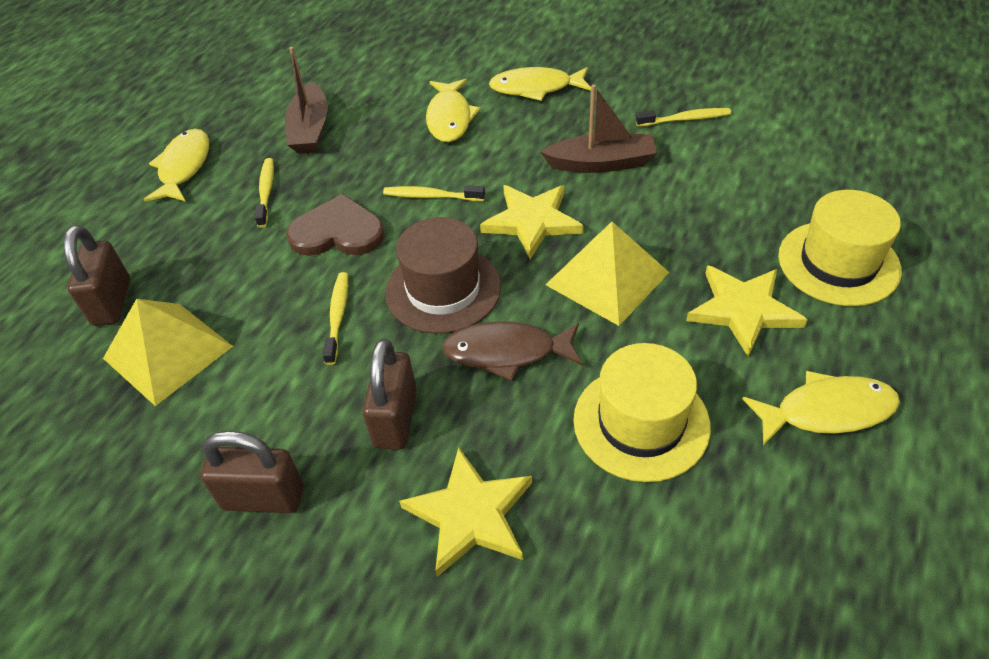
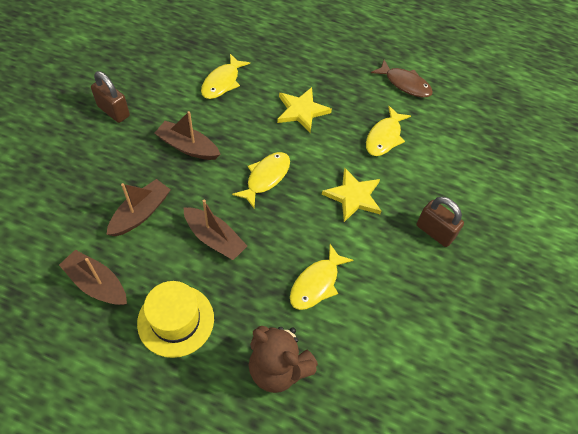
brown boat: 2 -> 4
brown hat: 1 -> 0
brown heart: 1 -> 0
brown padlock: 3 -> 2
brown teddy bear: 0 -> 1
yellow hat: 2 -> 1
yellow pyramid: 2 -> 0
yellow star: 3 -> 2
yellow toothbrush: 4 -> 0

